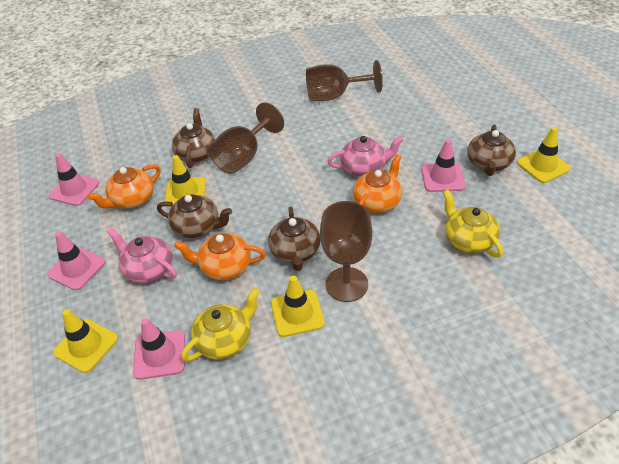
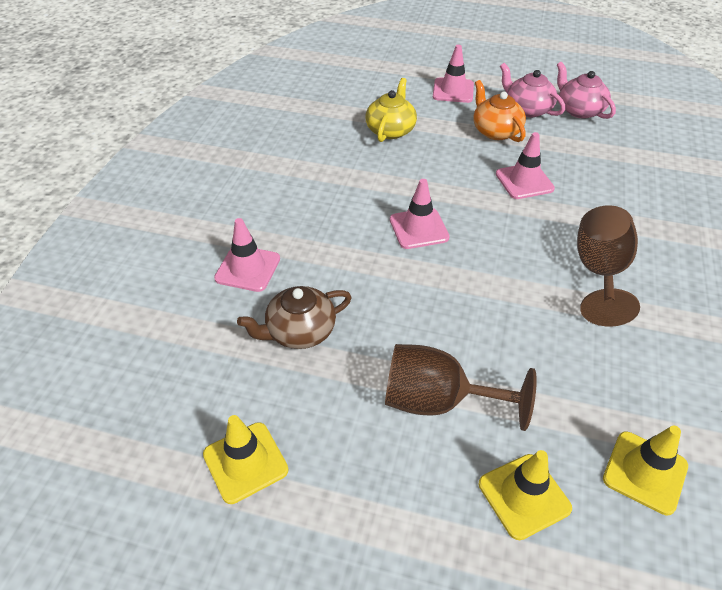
brown goblet: 3 -> 2
brown teapot: 4 -> 1
orange teapot: 3 -> 1
yellow teapot: 2 -> 1
yellow traffic cone: 4 -> 3

